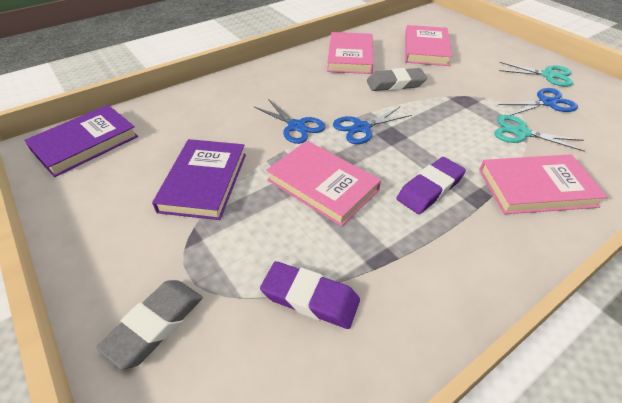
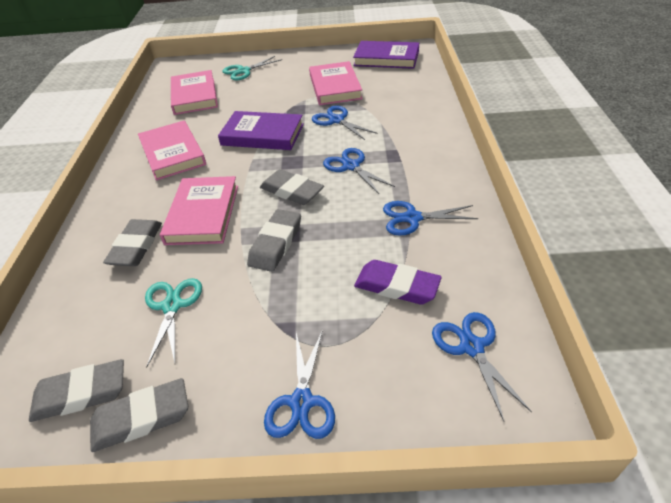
blue scissors: 3 -> 5
grey eraser: 2 -> 5
purple eraser: 2 -> 1

